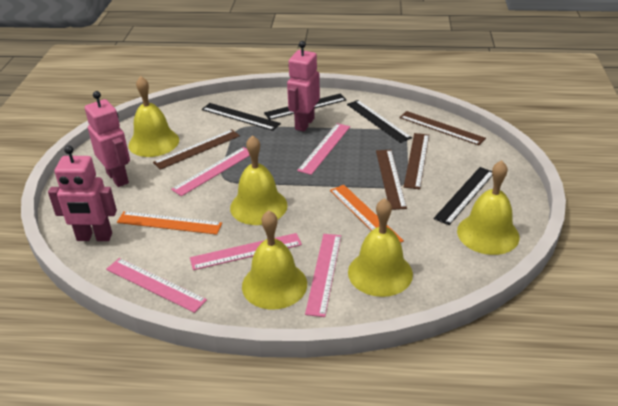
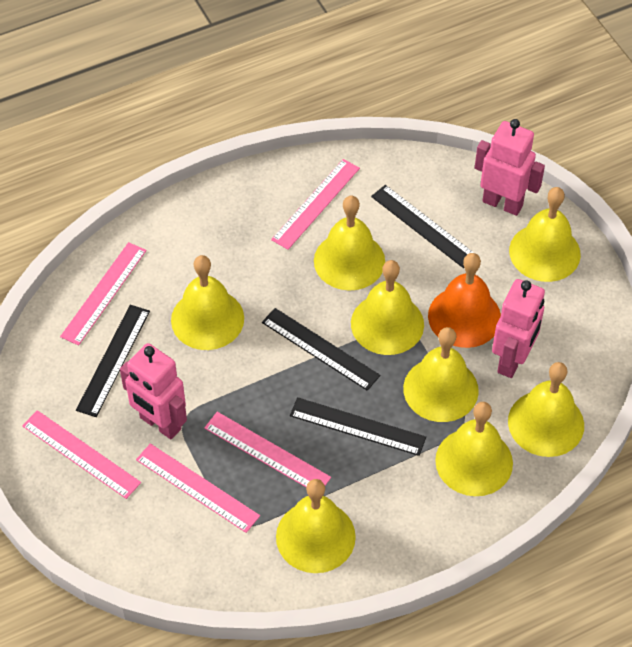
brown ruler: 4 -> 0
orange bell: 0 -> 1
orange ruler: 2 -> 0
yellow bell: 5 -> 8

